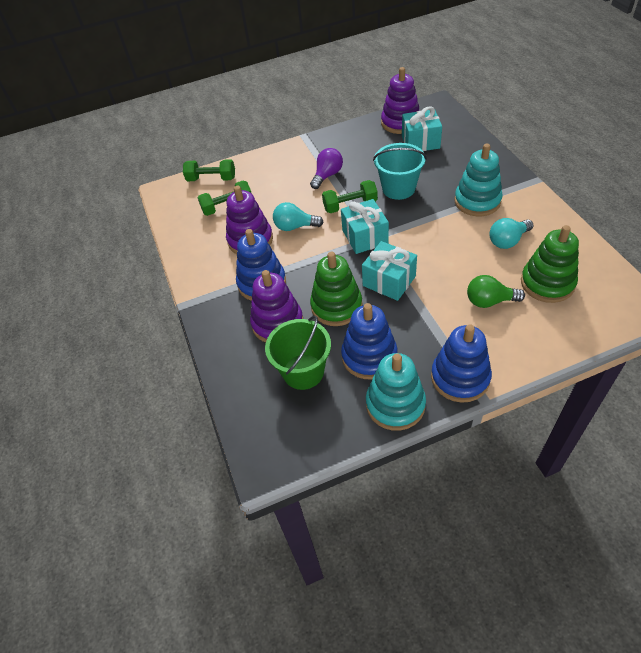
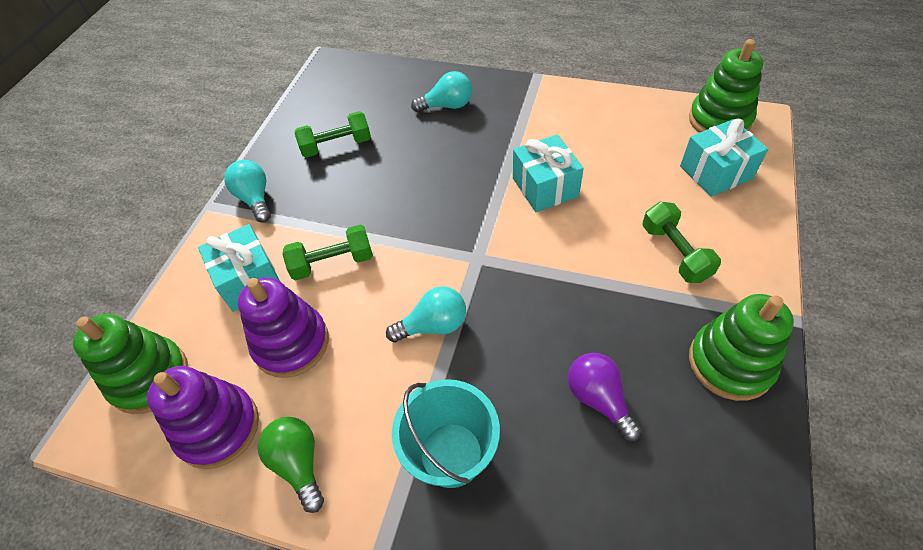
blue stacking toy: 3 -> 0
green bucket: 1 -> 0
green stacking toy: 2 -> 3
purple stacking toy: 3 -> 2
turquoise light bulb: 2 -> 3
turquoise stacking toy: 2 -> 0

